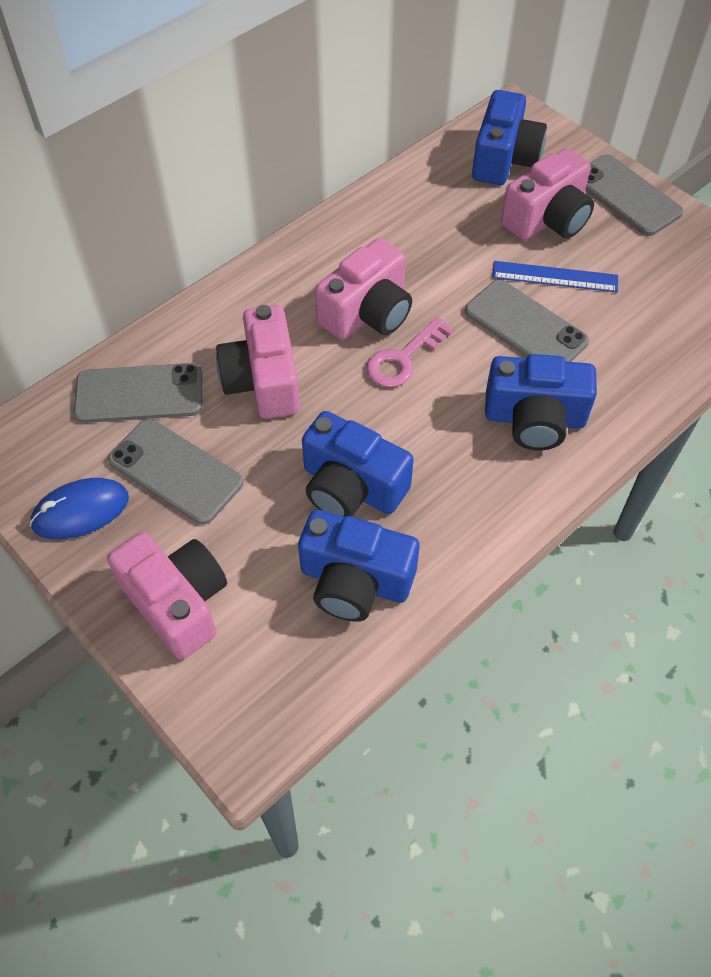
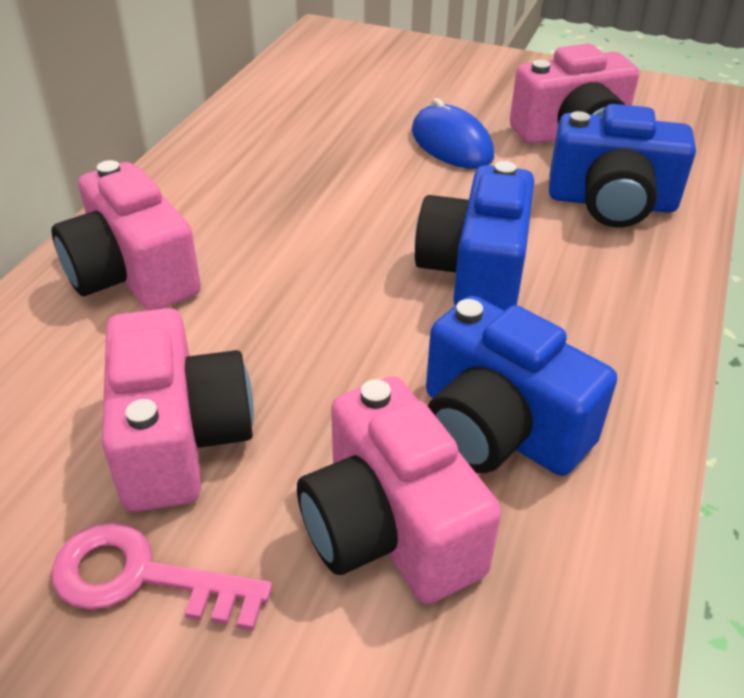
blue camera: 4 -> 3
blue ruler: 1 -> 0
grey phone: 4 -> 0

